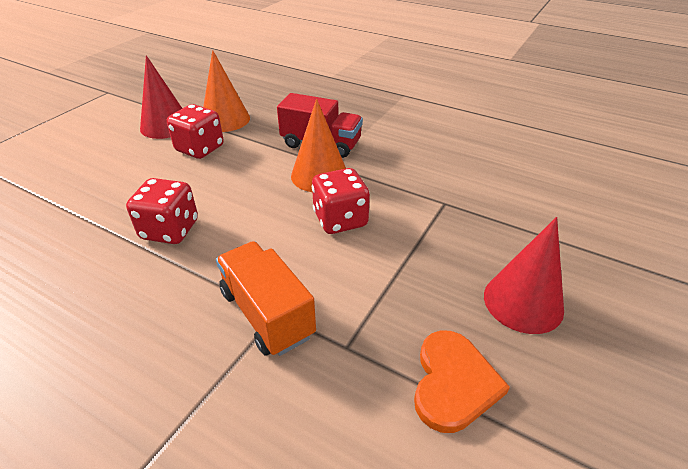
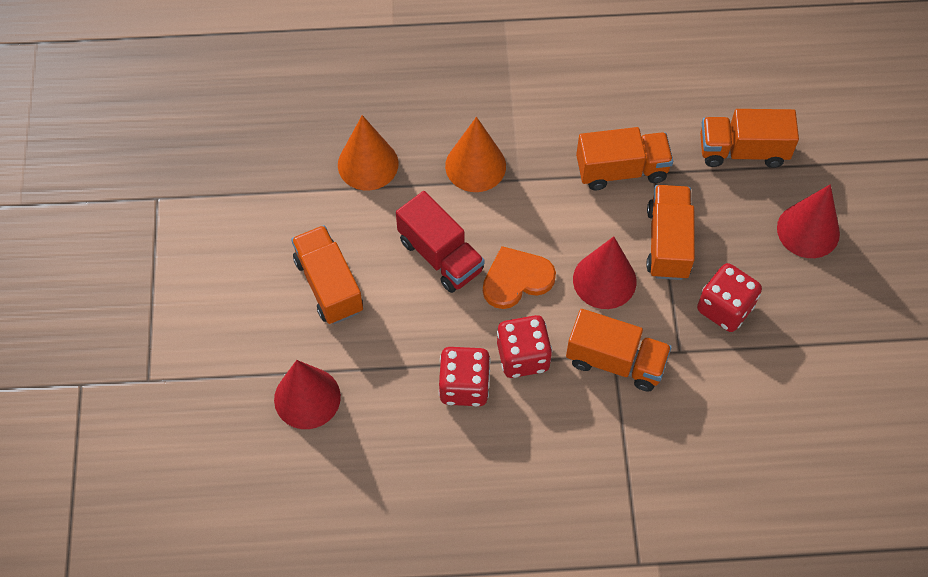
orange truck: 1 -> 5
red cone: 2 -> 3

